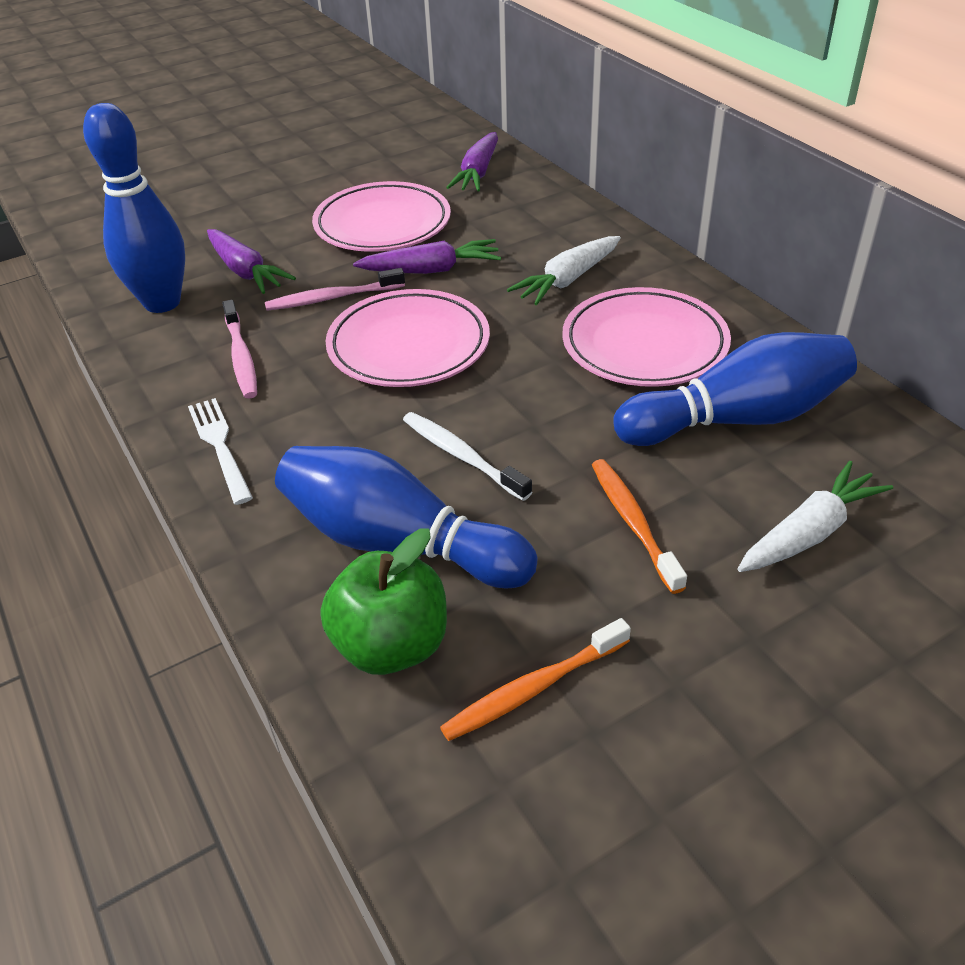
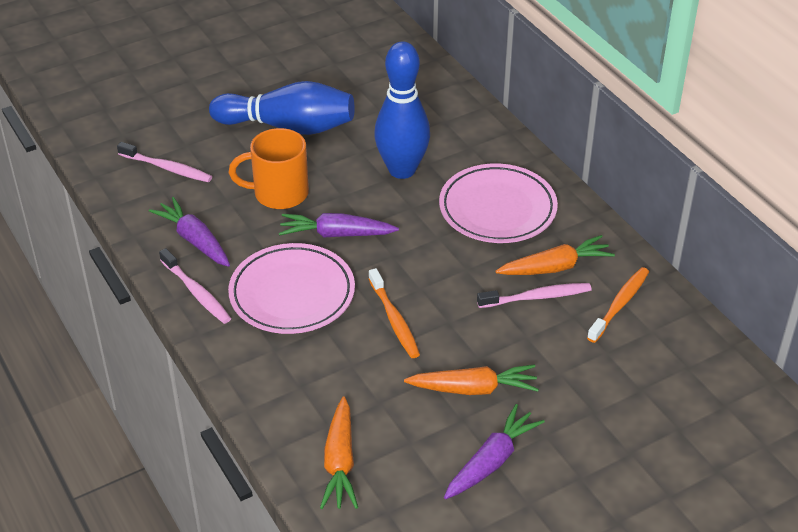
blue bowling pin: 3 -> 2
green apple: 1 -> 0
orange carrot: 0 -> 3
orange mug: 0 -> 1
pink plate: 3 -> 2
pink toothbrush: 2 -> 3
white carrot: 2 -> 0
white fork: 1 -> 0
white toothbrush: 1 -> 0

